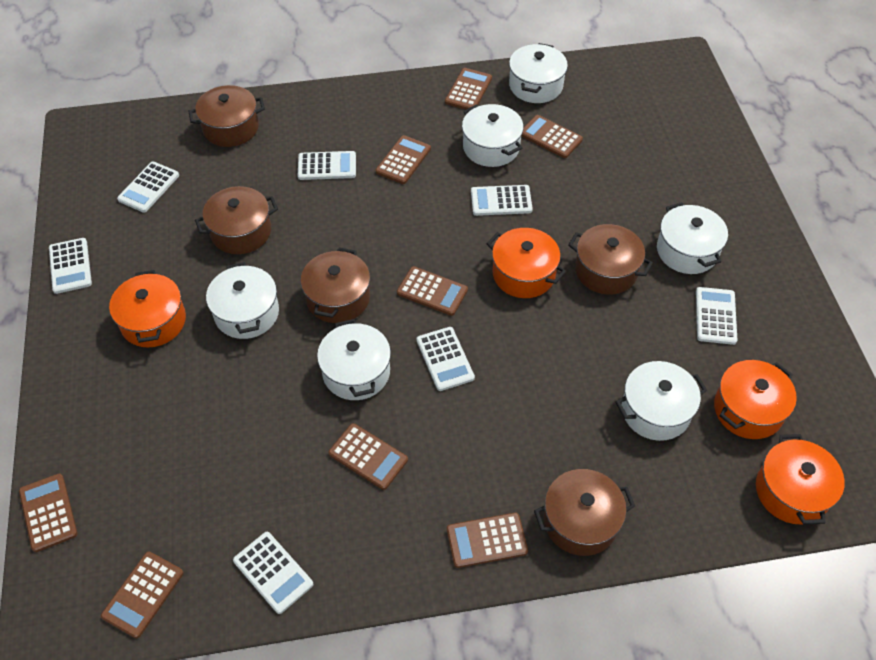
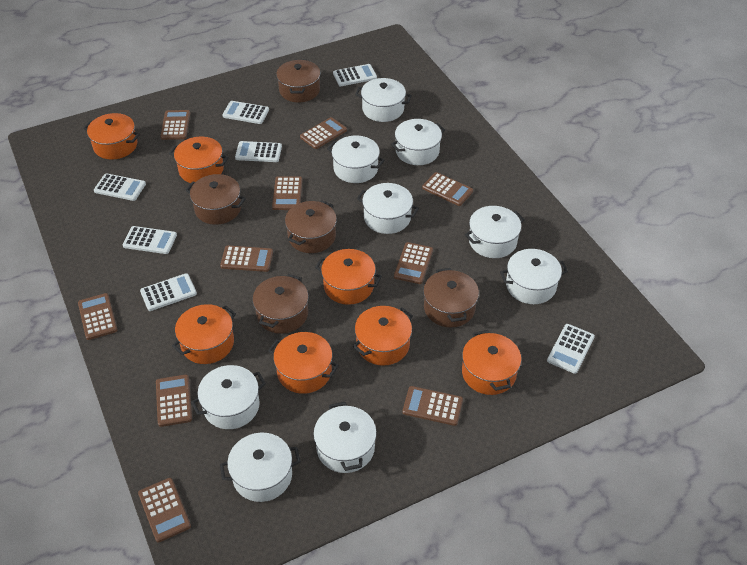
brown calculator: 8 -> 10
orange pot: 4 -> 7
white pot: 6 -> 9

